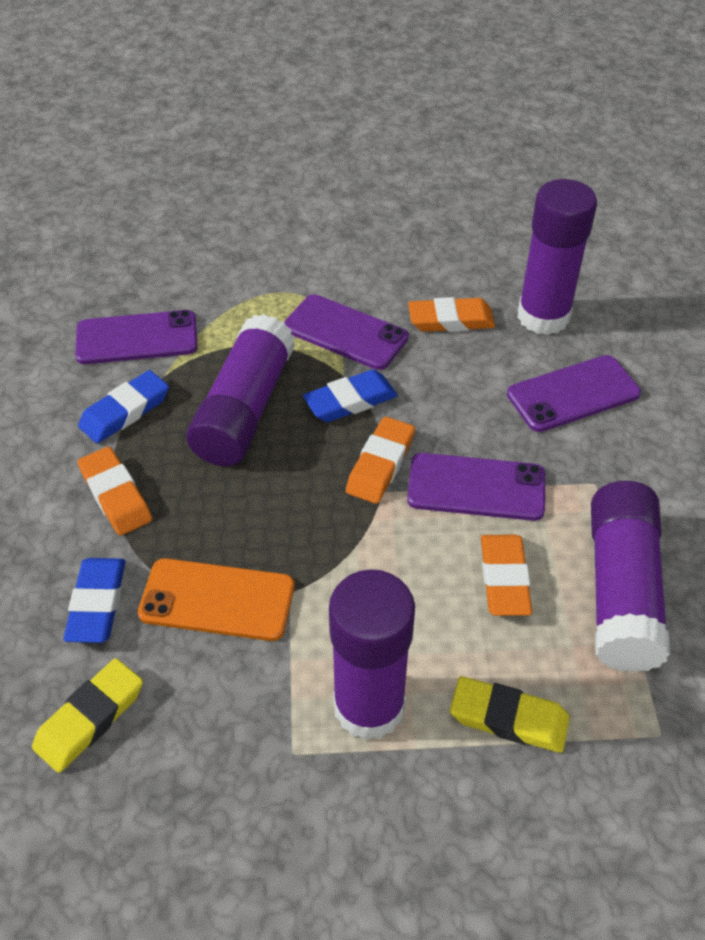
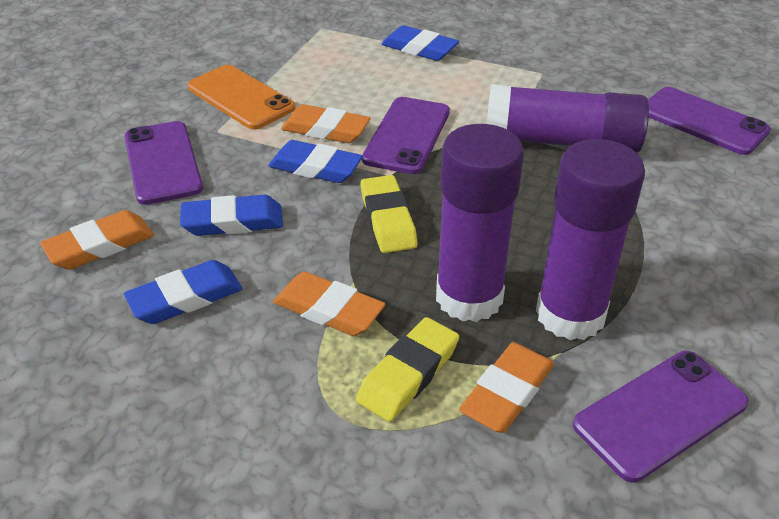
blue eraser: 3 -> 4
purple glue stick: 4 -> 3

